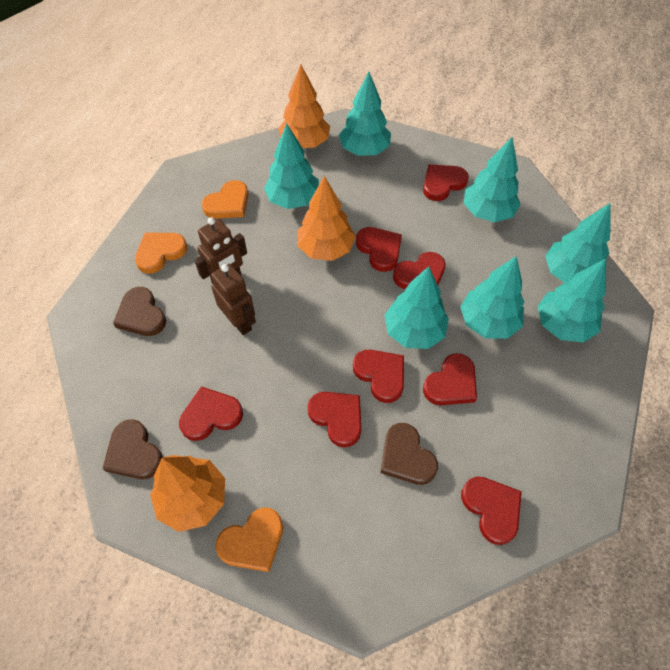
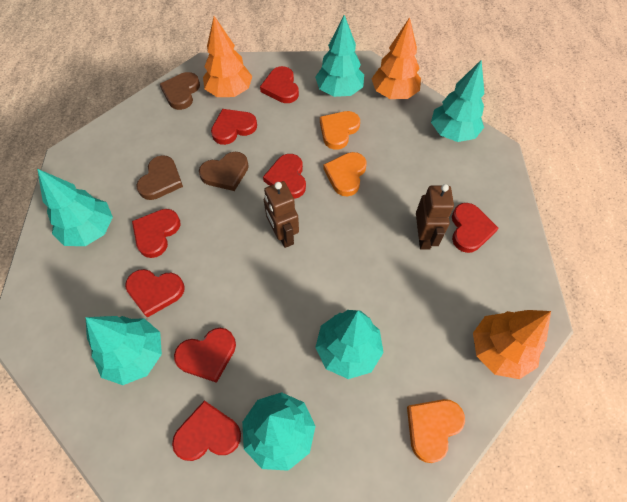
turquoise tree: 7 -> 6

